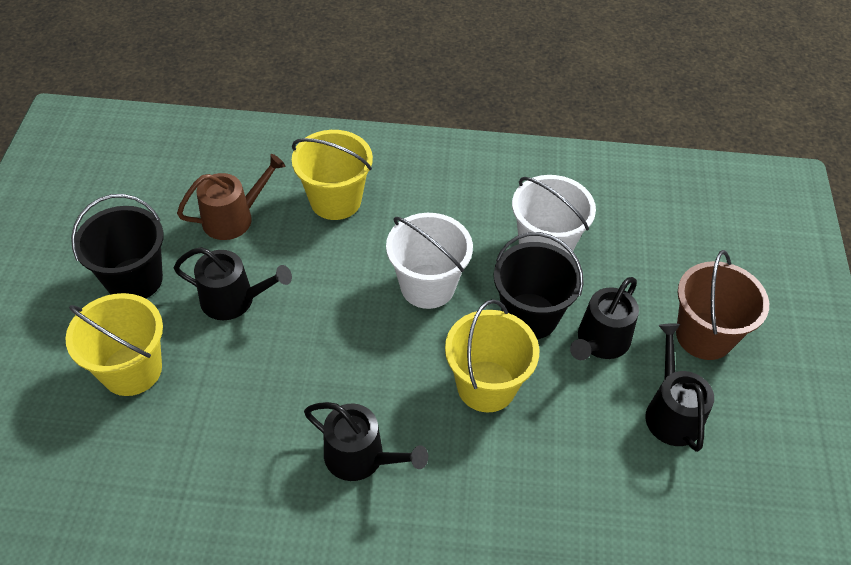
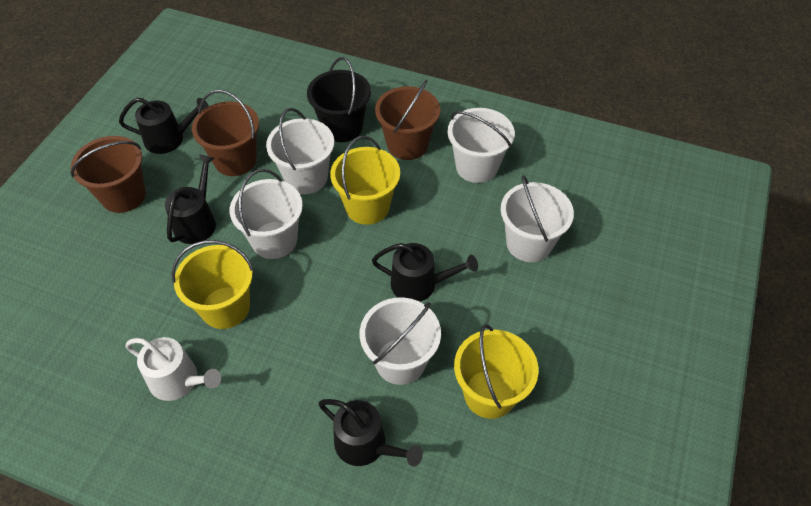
black bucket: 2 -> 1
brown bucket: 1 -> 3
brown watering can: 1 -> 0
white bucket: 2 -> 5
white watering can: 0 -> 1

